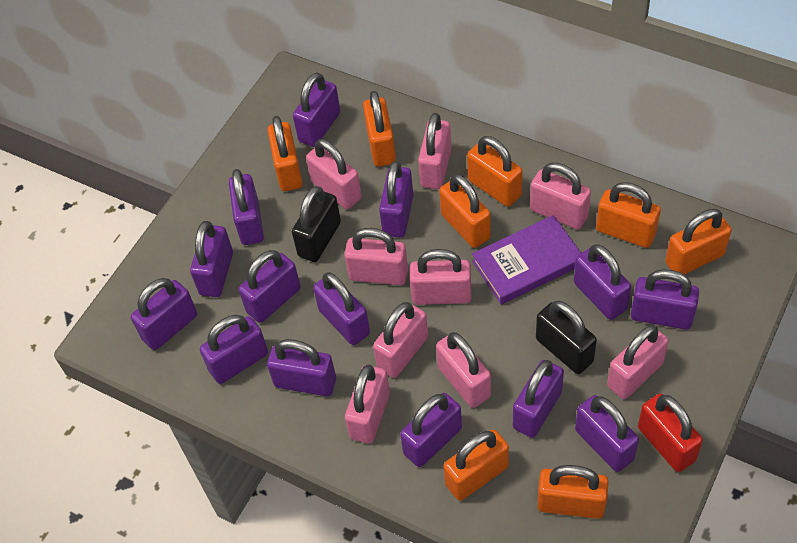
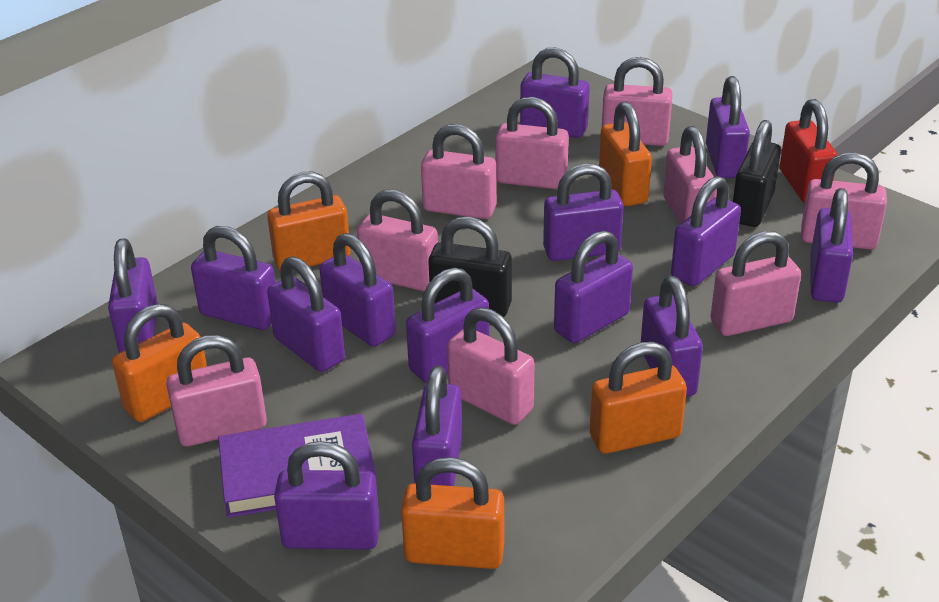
orange padlock: 8 -> 5

